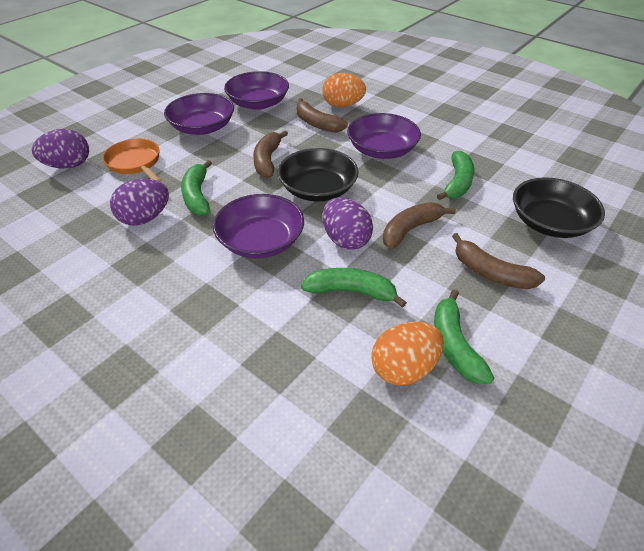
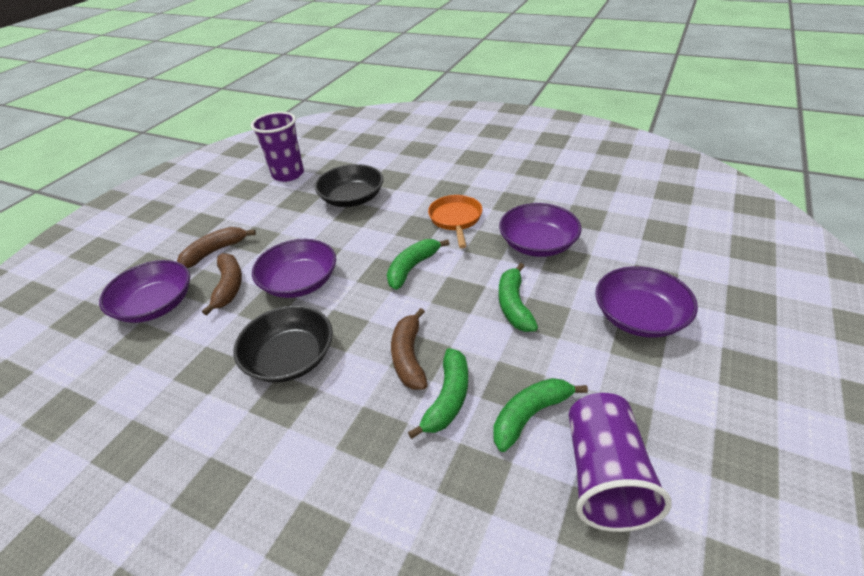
brown banana: 4 -> 3
orange egg: 2 -> 0
purple cup: 0 -> 2
purple egg: 3 -> 0

